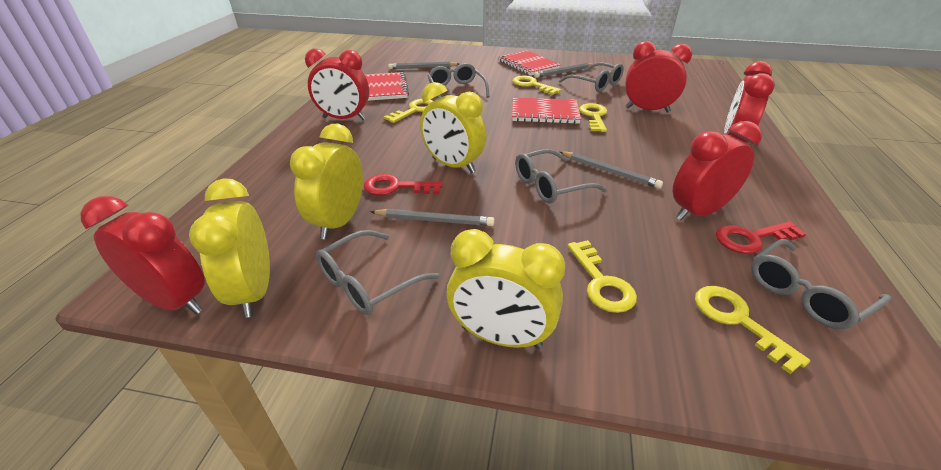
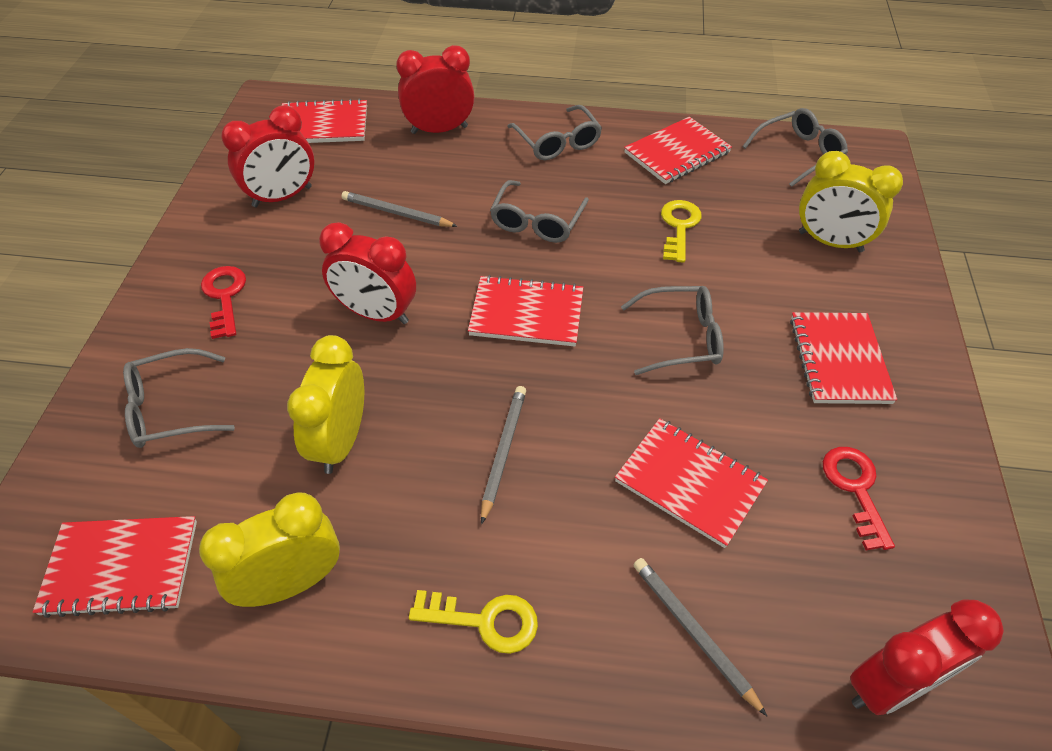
grey pencil: 4 -> 3
red clock: 5 -> 4
red notebook: 3 -> 6
yellow clock: 4 -> 3
yellow key: 5 -> 2

